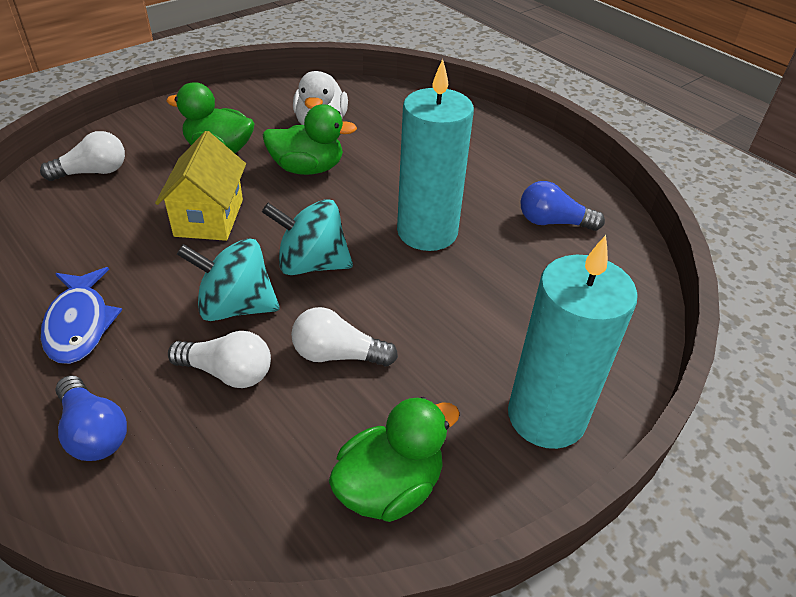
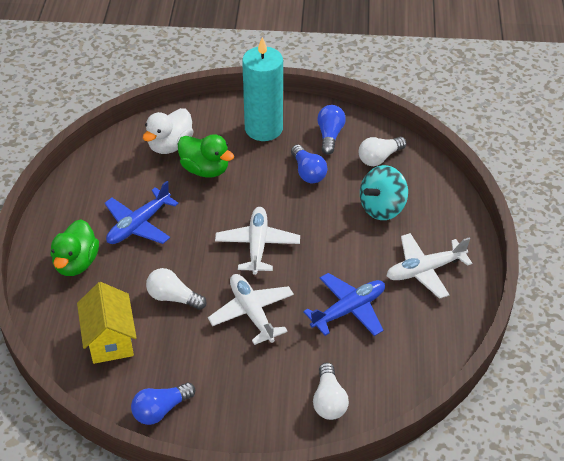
blue fish: 1 -> 0
blue light bulb: 2 -> 3
blue plane: 0 -> 2
green duck: 3 -> 2
turquoise candle: 2 -> 1
turquoise spinning top: 2 -> 1
white plane: 0 -> 3

